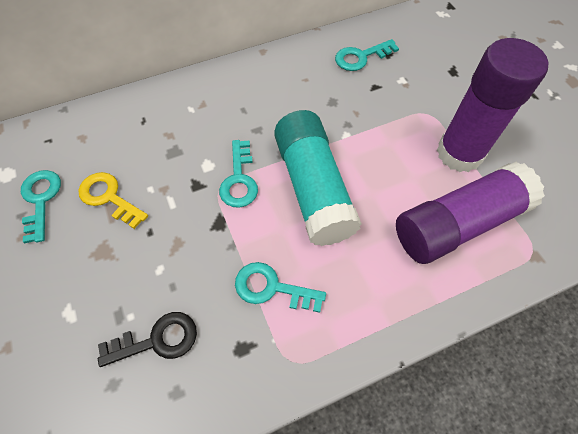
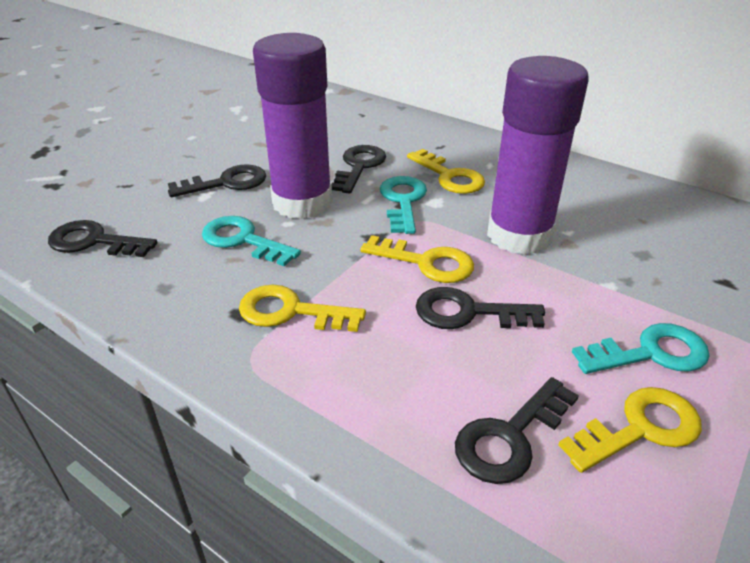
black key: 1 -> 5
turquoise glue stick: 1 -> 0
turquoise key: 4 -> 3
yellow key: 1 -> 4

